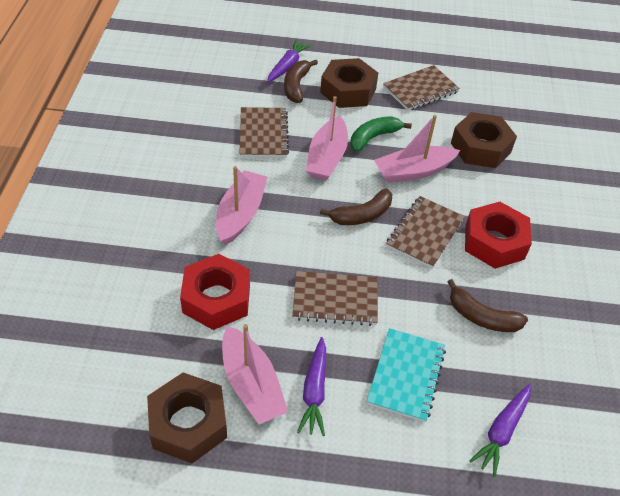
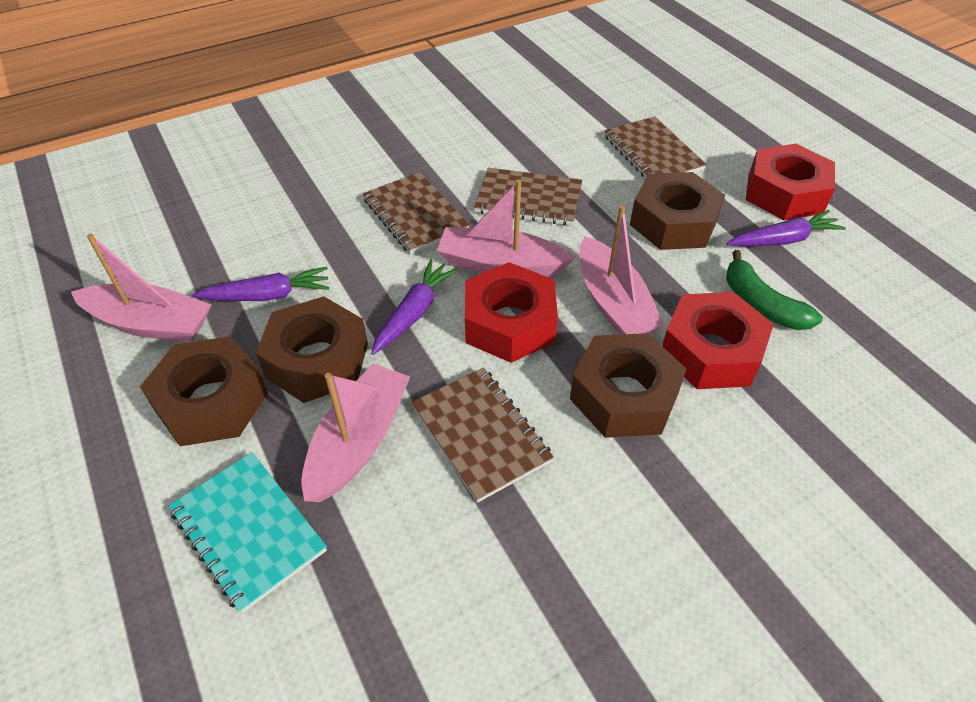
brown banana: 3 -> 0
brown nut: 3 -> 4
red nut: 2 -> 3

